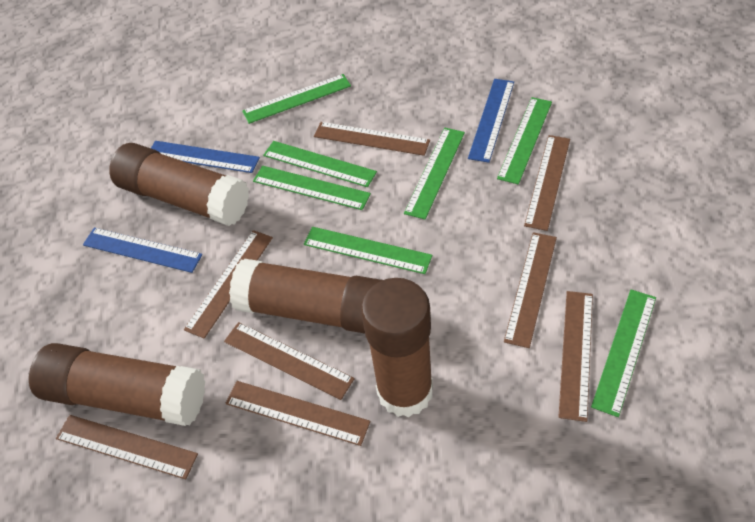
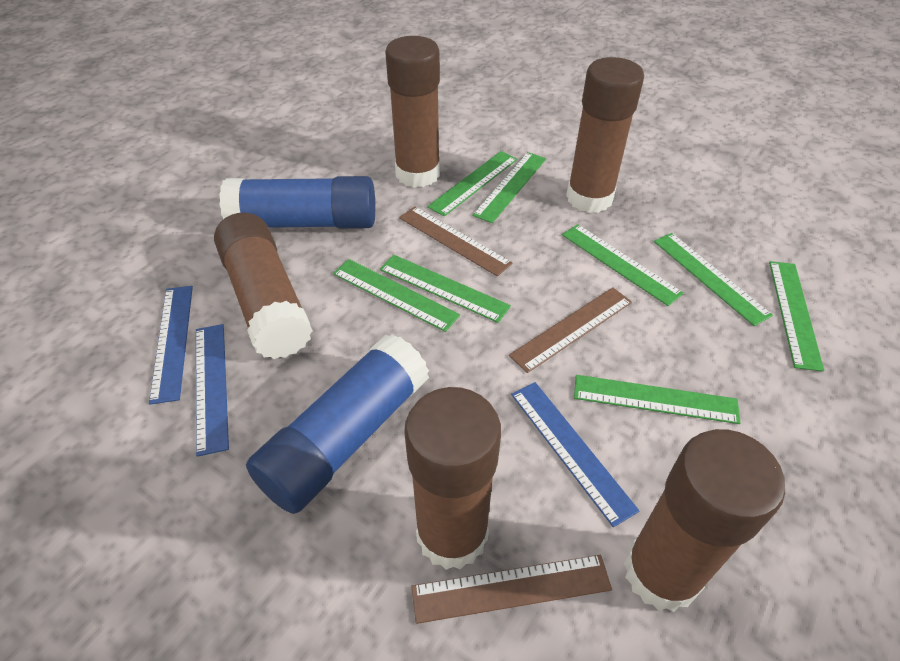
blue glue stick: 0 -> 2
brown glue stick: 4 -> 5
brown ruler: 8 -> 3
green ruler: 7 -> 8

